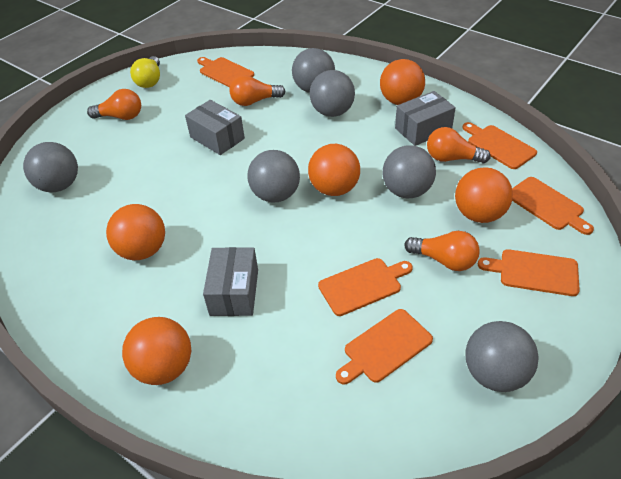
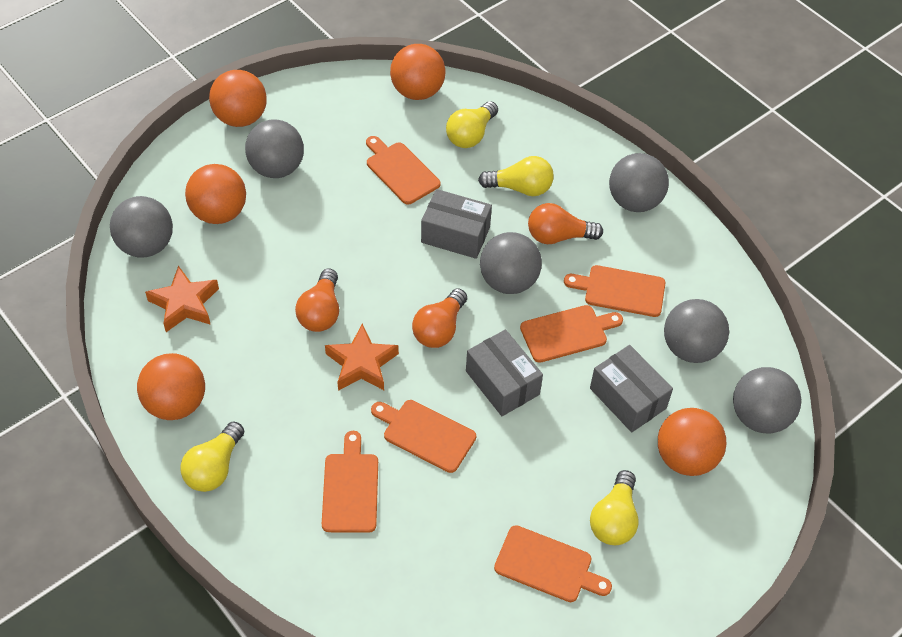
orange light bulb: 4 -> 3
orange star: 0 -> 2
yellow light bulb: 1 -> 4

